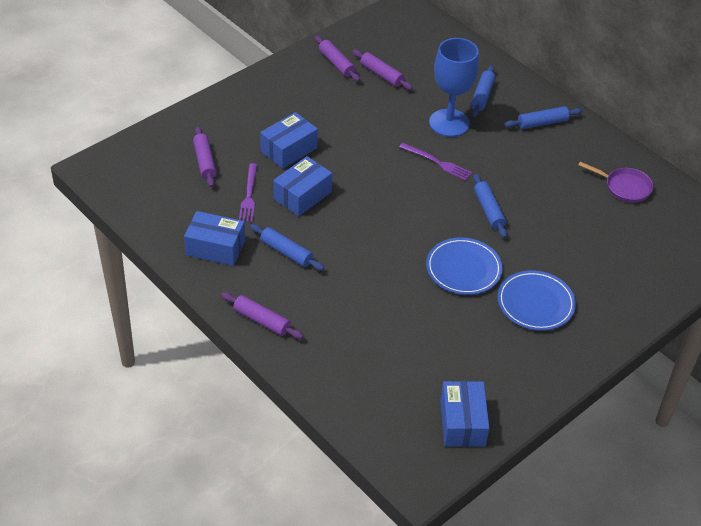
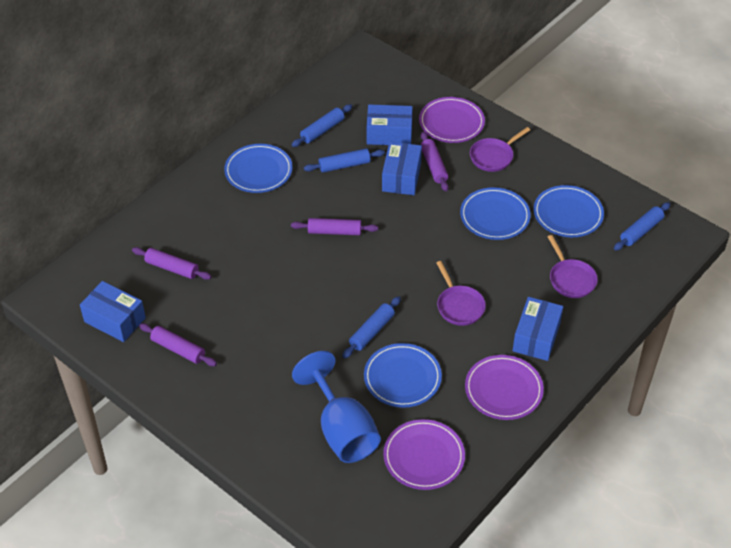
blue plate: 2 -> 4
purple fork: 2 -> 0
purple pan: 1 -> 3
purple plate: 0 -> 3

